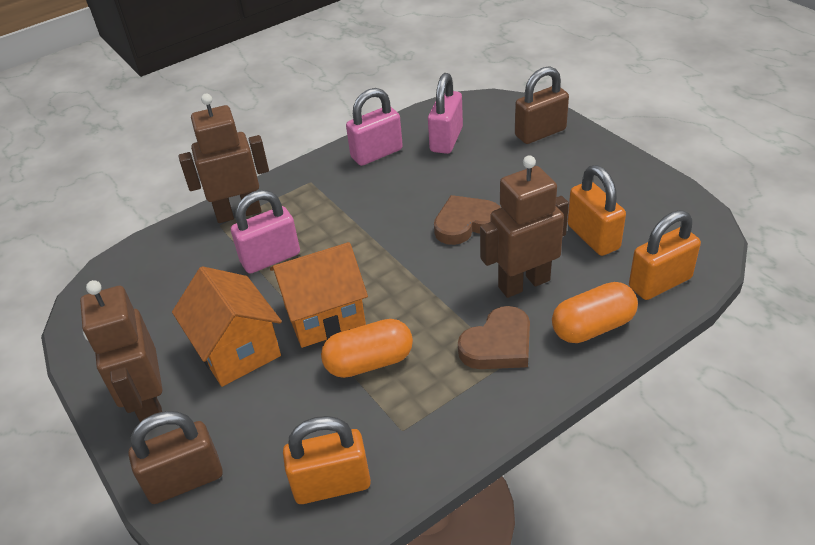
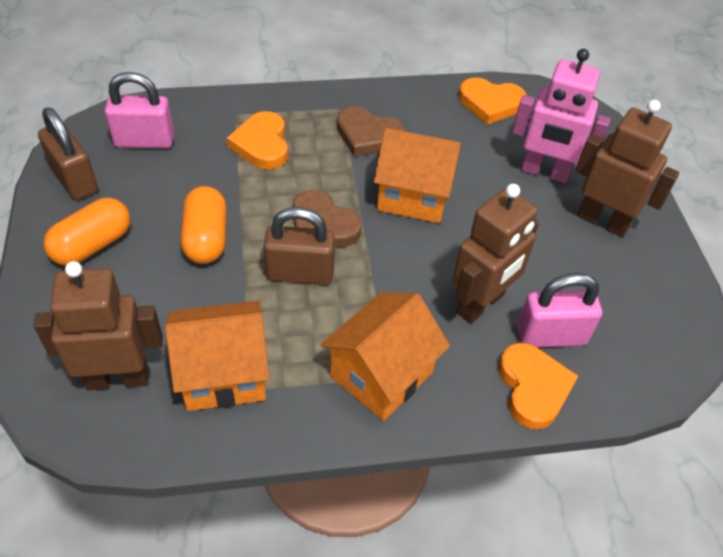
orange heart: 0 -> 3
orange house: 2 -> 3
orange padlock: 3 -> 0
pink padlock: 3 -> 2
pink robot: 0 -> 1

